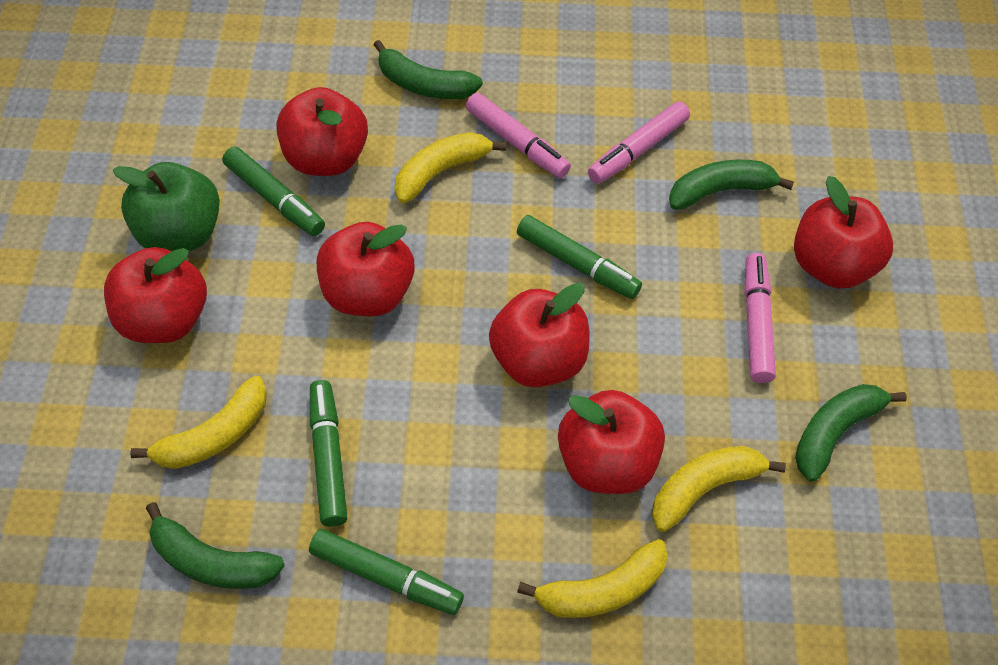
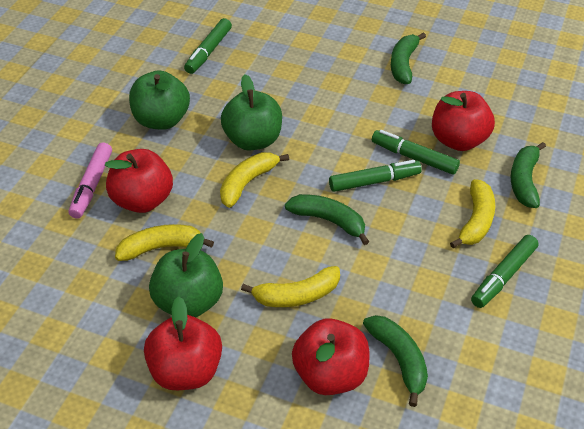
green apple: 1 -> 3
pink marker: 3 -> 1
red apple: 6 -> 4

